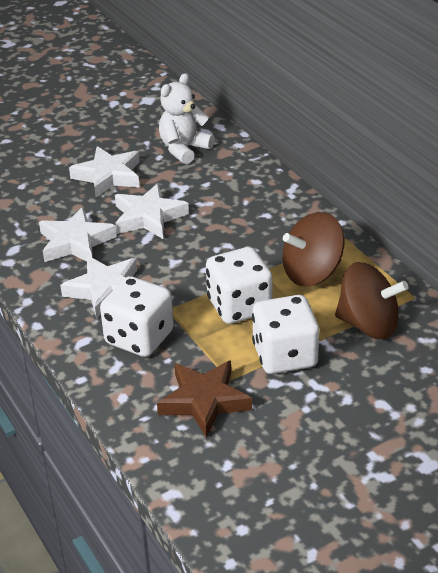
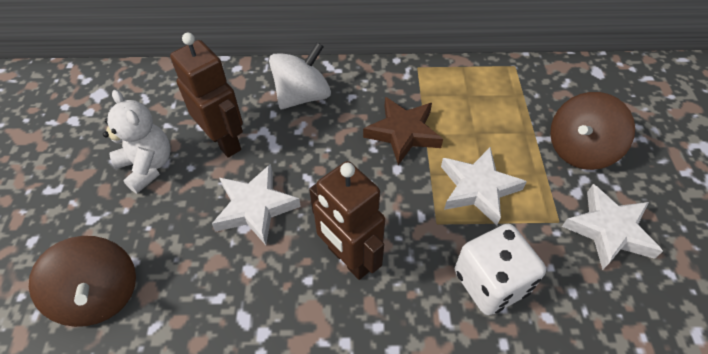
brown robot: 0 -> 2
white dice: 3 -> 1
white spinning top: 0 -> 1
white star: 4 -> 3

